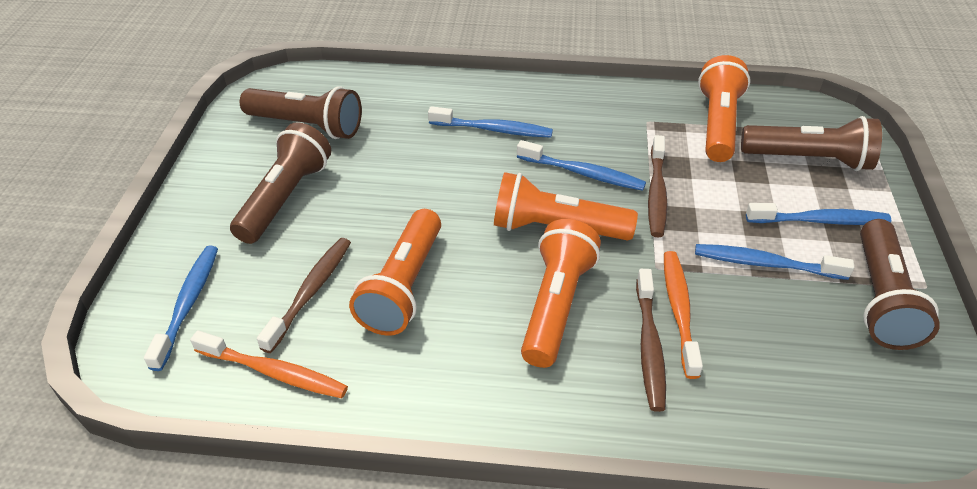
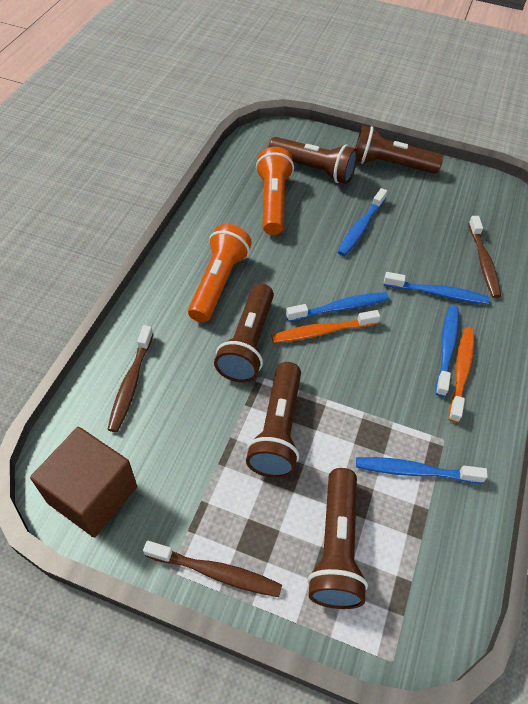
brown cube: 0 -> 1
brown flashlight: 4 -> 5
orange flashlight: 4 -> 2

